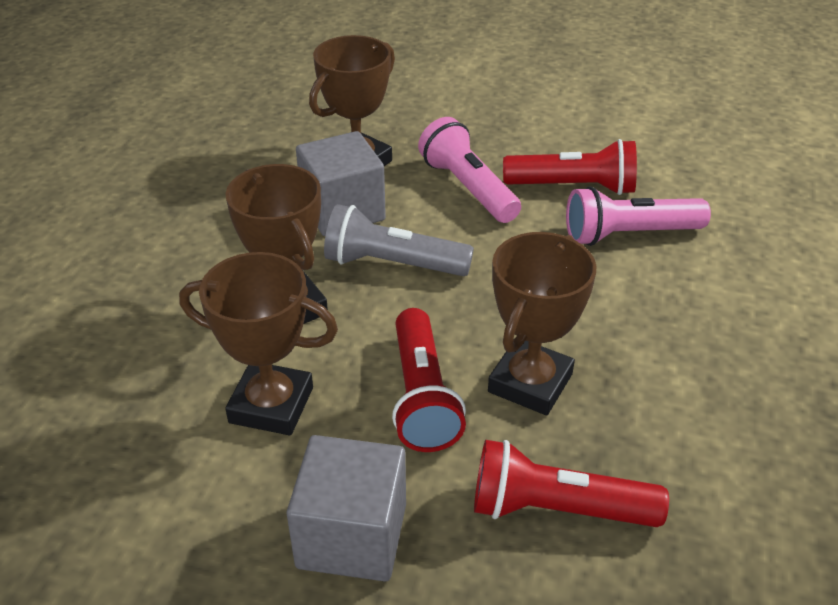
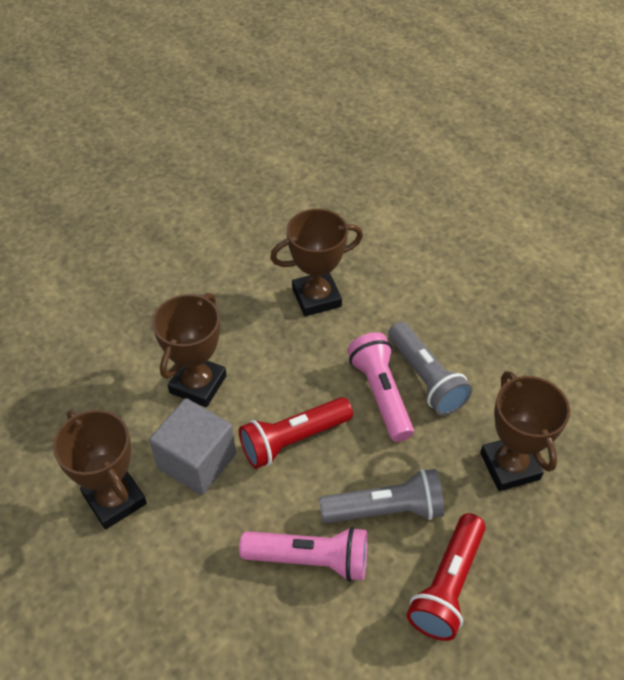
grey cube: 2 -> 1
grey flashlight: 1 -> 2
red flashlight: 3 -> 2

